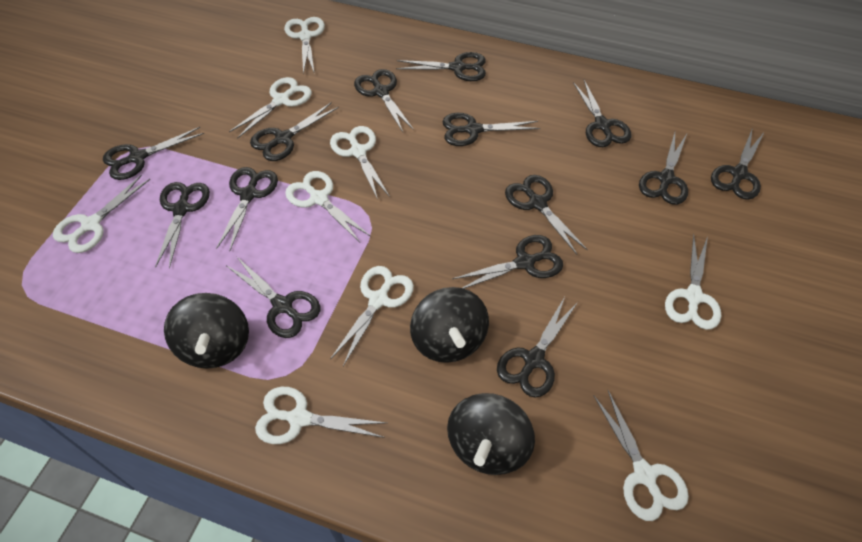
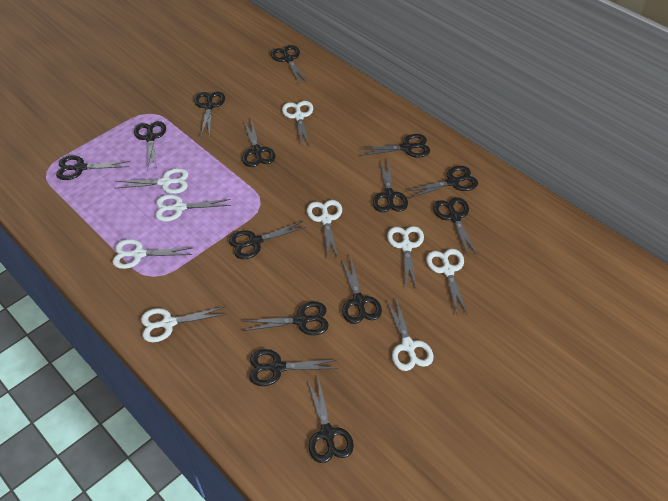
black spinning top: 3 -> 0

